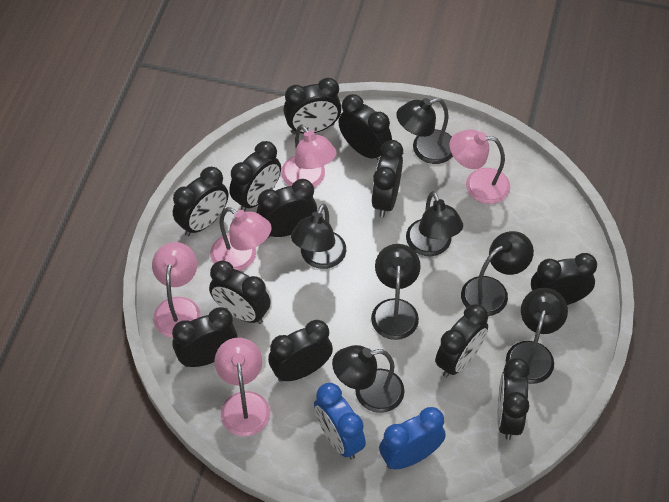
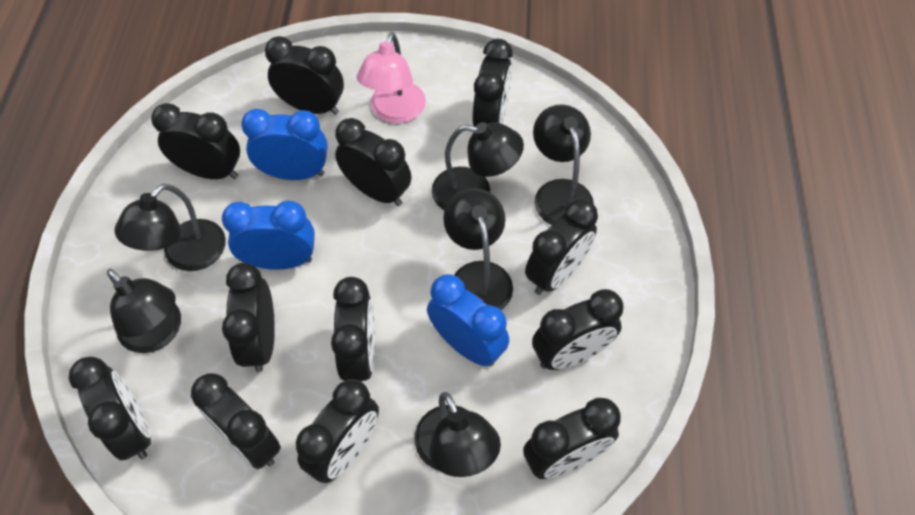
black lamp: 7 -> 6
blue clock: 2 -> 3
pink lamp: 5 -> 1

